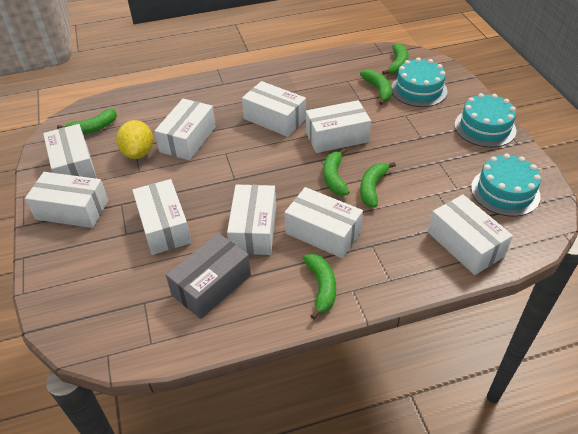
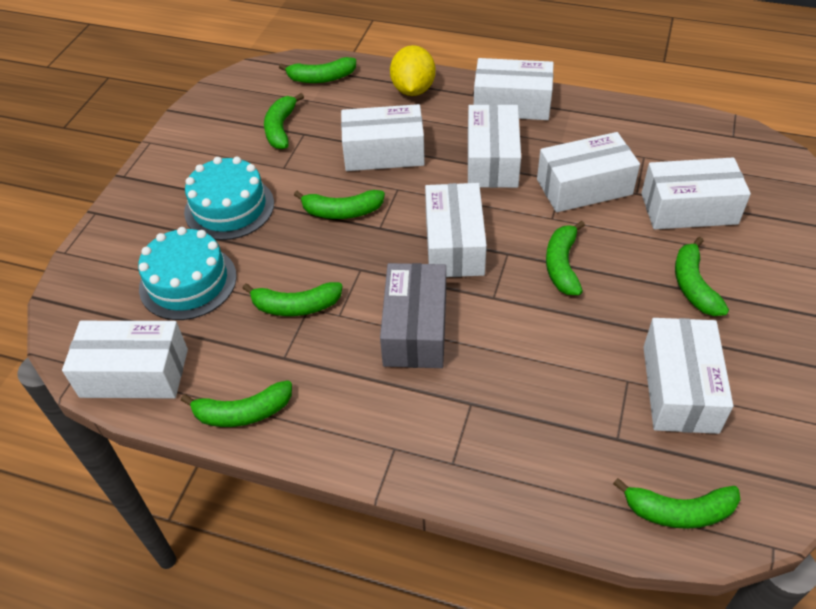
green banana: 6 -> 8
turquoise cake: 3 -> 2
white box: 9 -> 8

